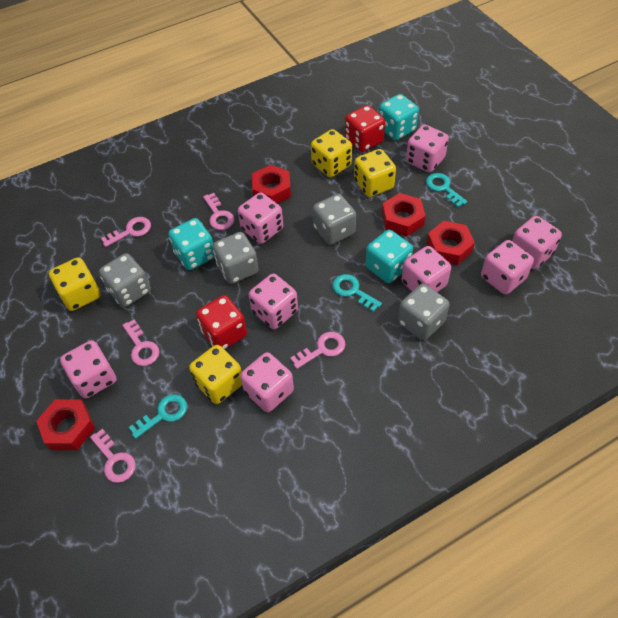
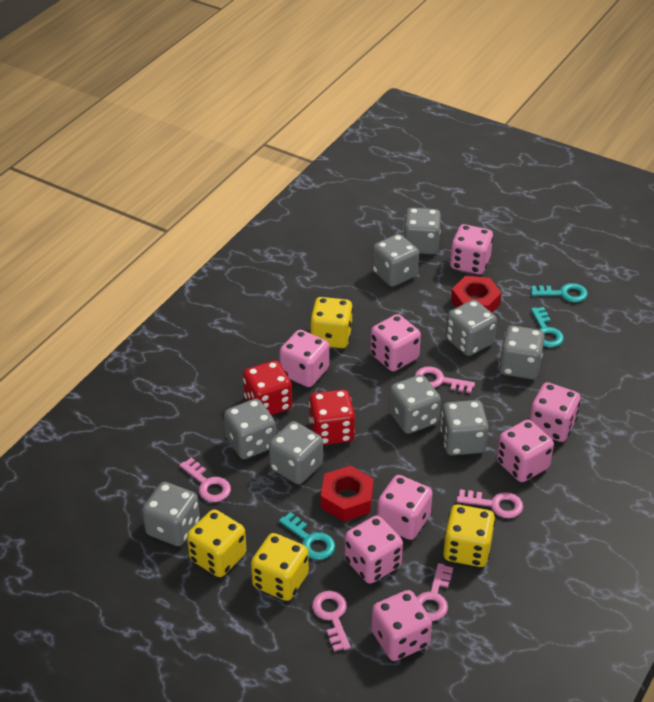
grey dice: 4 -> 9
red nut: 4 -> 2
turquoise dice: 3 -> 0

